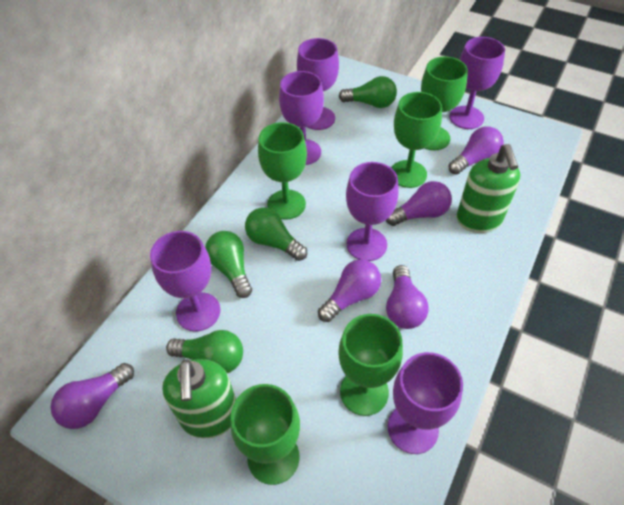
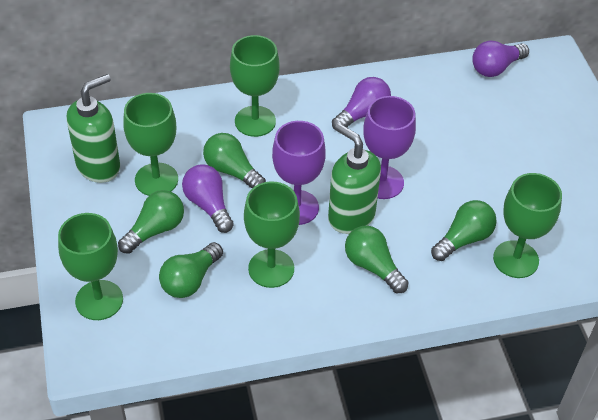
green light bulb: 4 -> 5
purple goblet: 6 -> 2
purple light bulb: 5 -> 3

